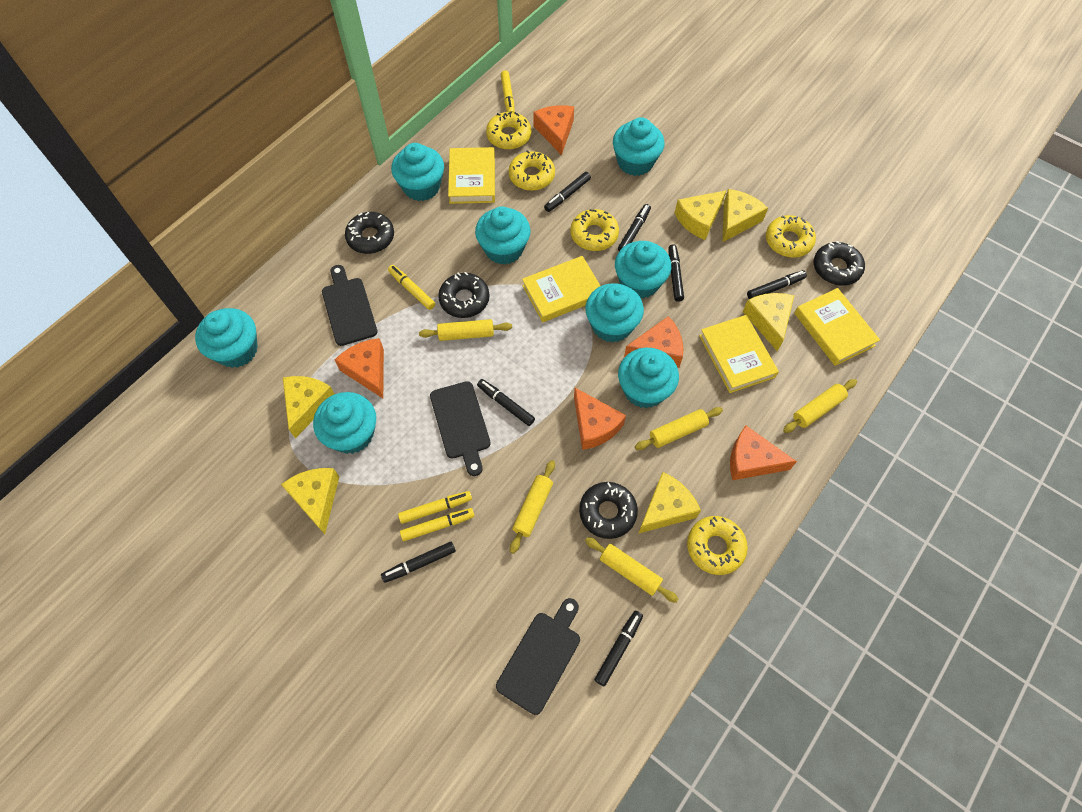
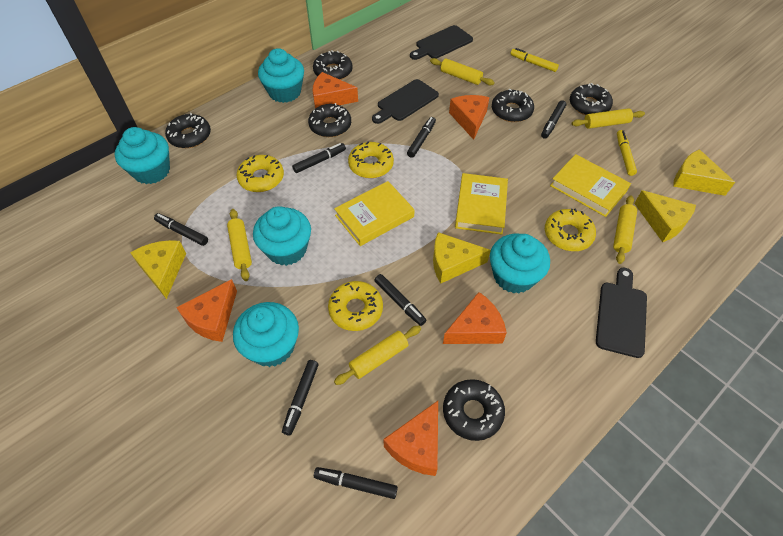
black donut: 4 -> 6
turquoise cupcake: 8 -> 5
yellow book: 4 -> 3
yellow cheese: 6 -> 4
yellow donut: 5 -> 4
yellow marker: 4 -> 2

